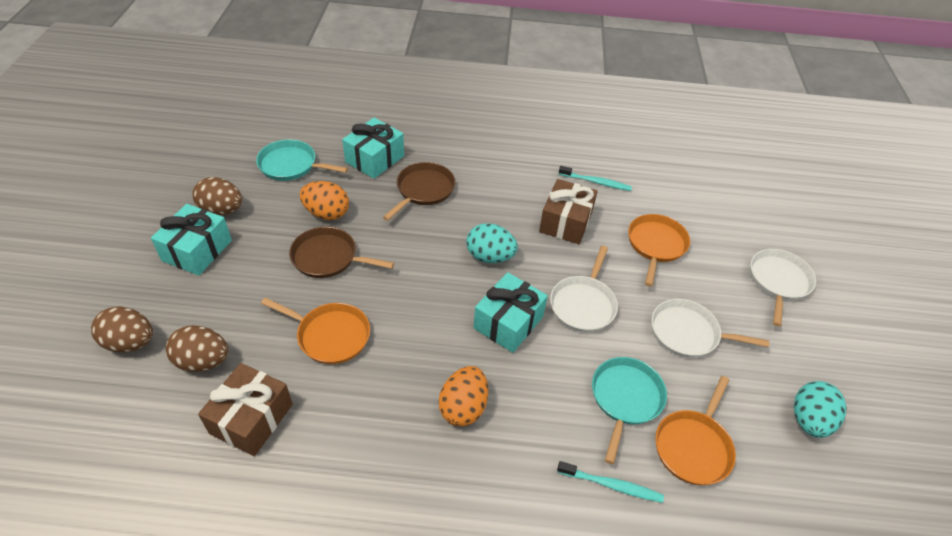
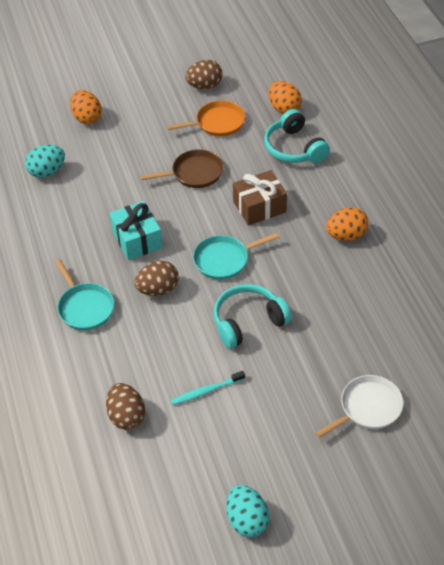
brown gift: 2 -> 1
brown pan: 2 -> 1
orange egg: 2 -> 3
orange pan: 3 -> 1
turquoise gift: 3 -> 1
turquoise headphones: 0 -> 2
turquoise toothbrush: 2 -> 1
white pan: 3 -> 1

